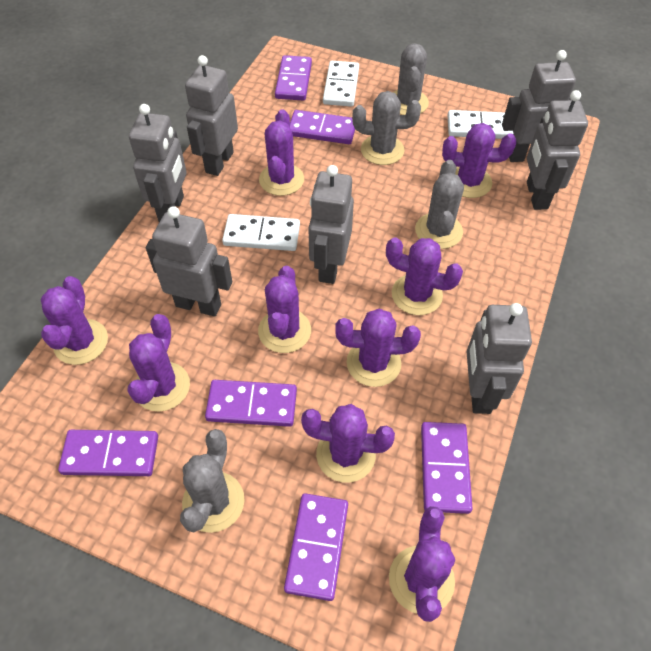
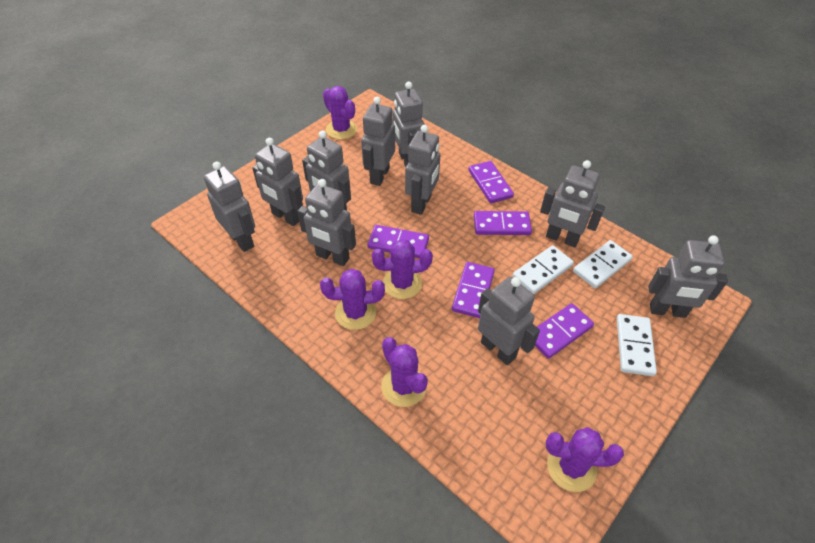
grey cactus: 4 -> 0
grey robot: 7 -> 10
purple cactus: 9 -> 5
purple domino: 6 -> 5

